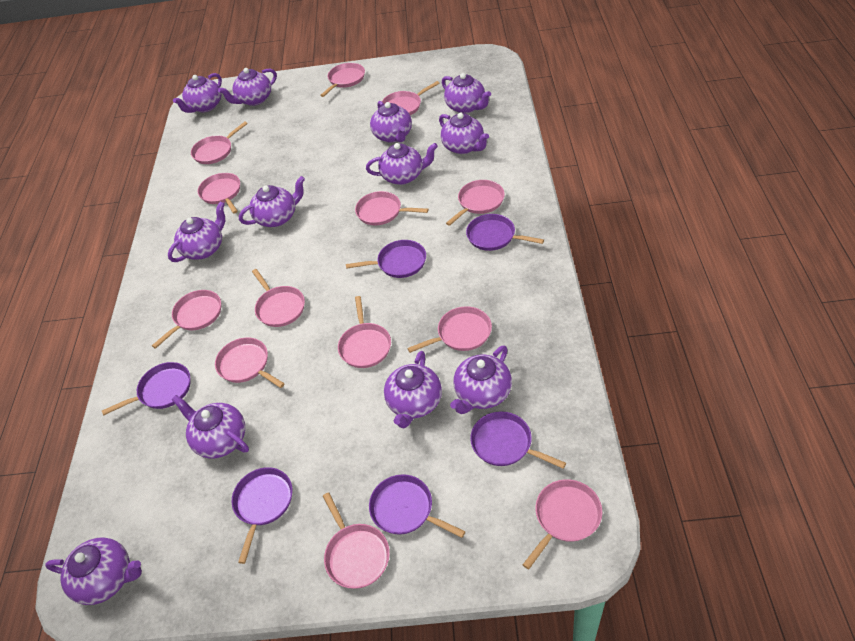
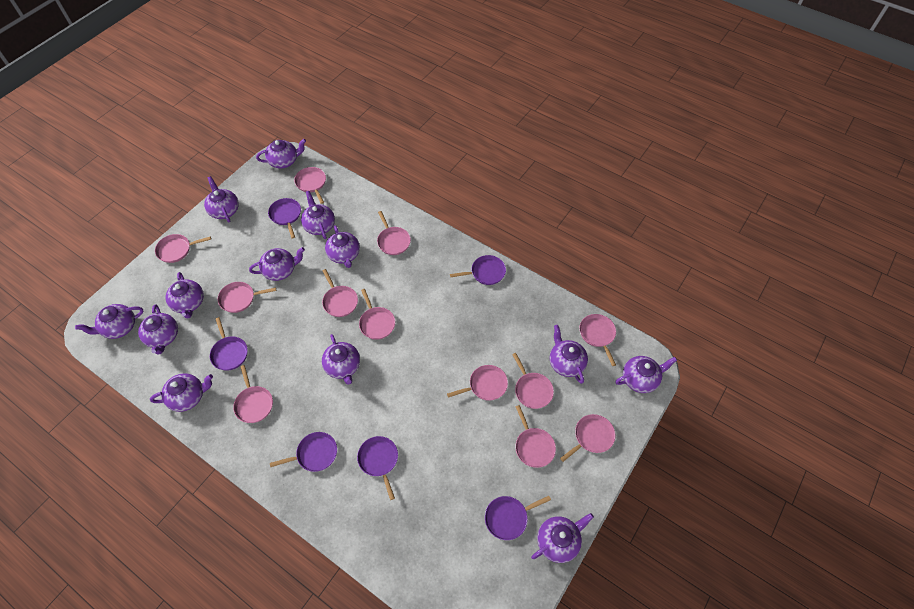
pink pan: 13 -> 12
purple teapot: 12 -> 13

